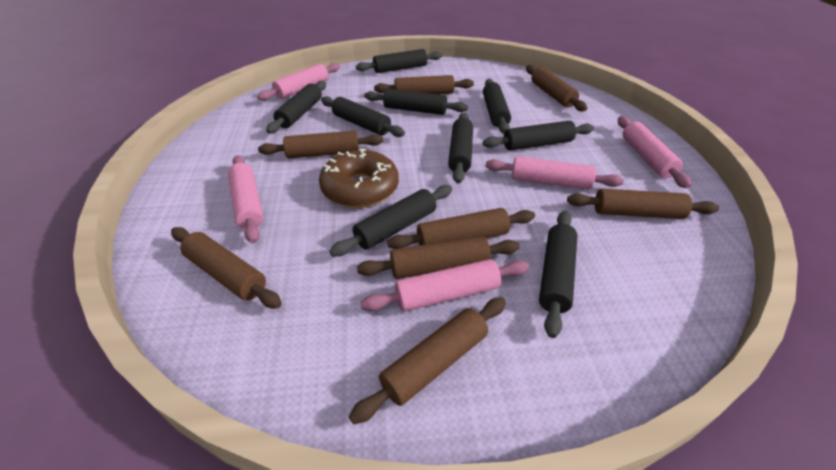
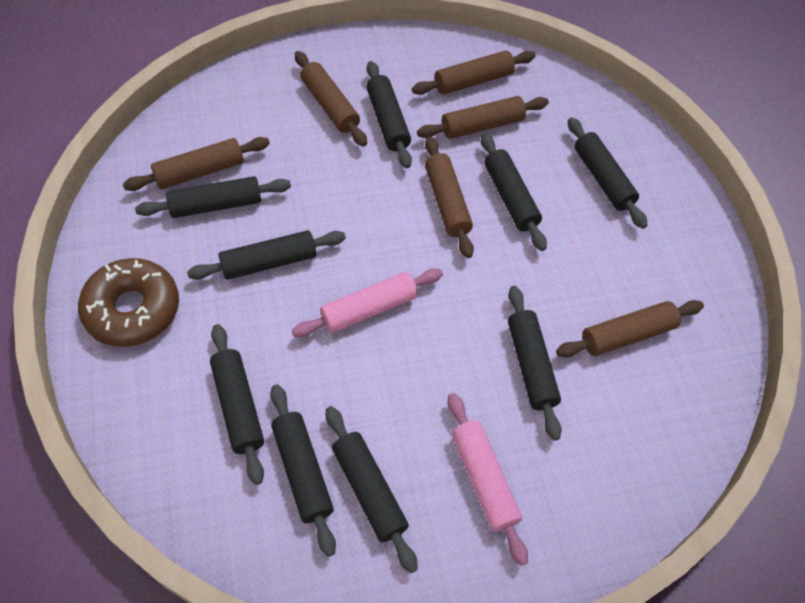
brown rolling pin: 8 -> 6
pink rolling pin: 5 -> 2

